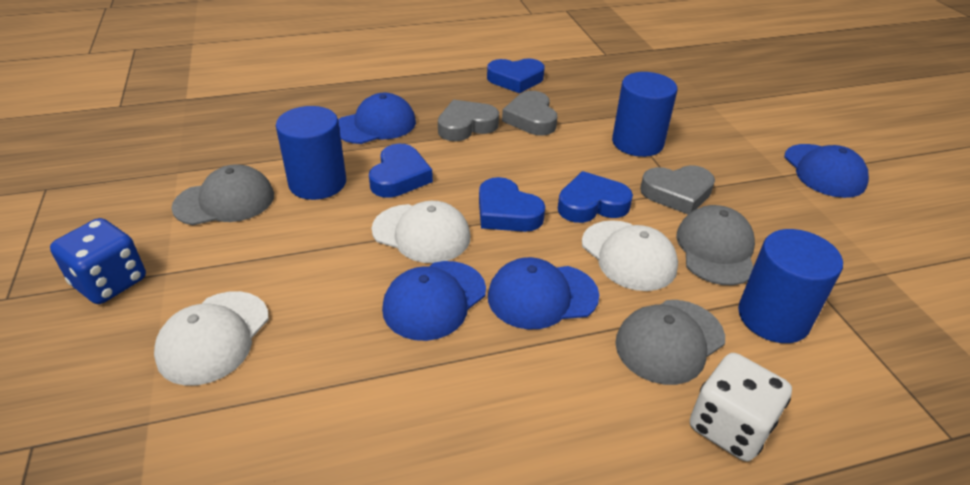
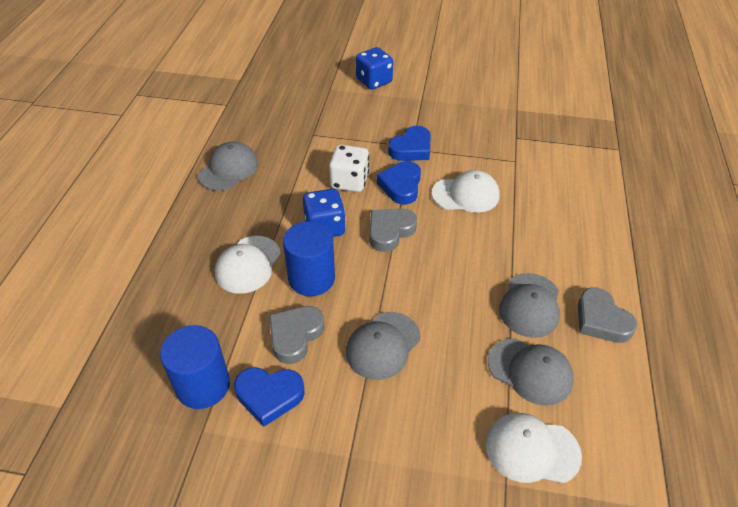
blue cap: 4 -> 0
blue cylinder: 3 -> 2
blue dice: 1 -> 2
blue heart: 4 -> 3
grey cap: 3 -> 4

